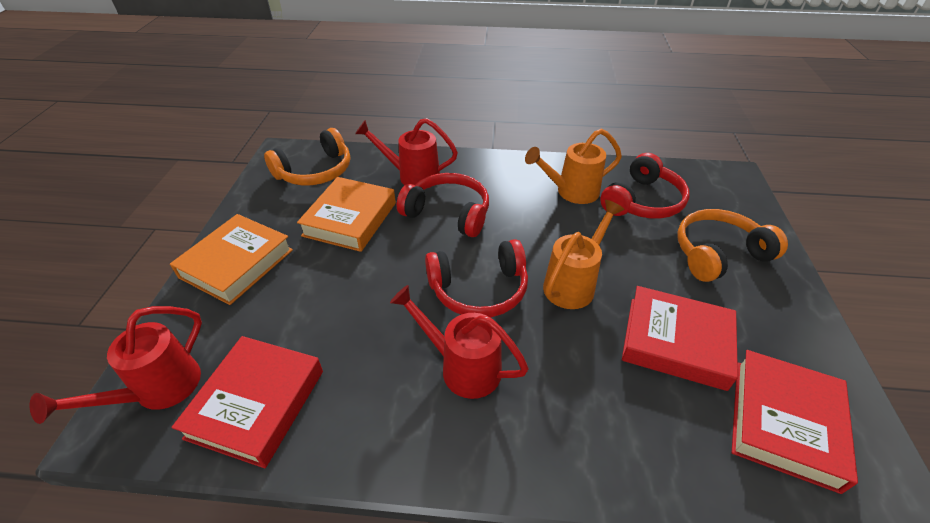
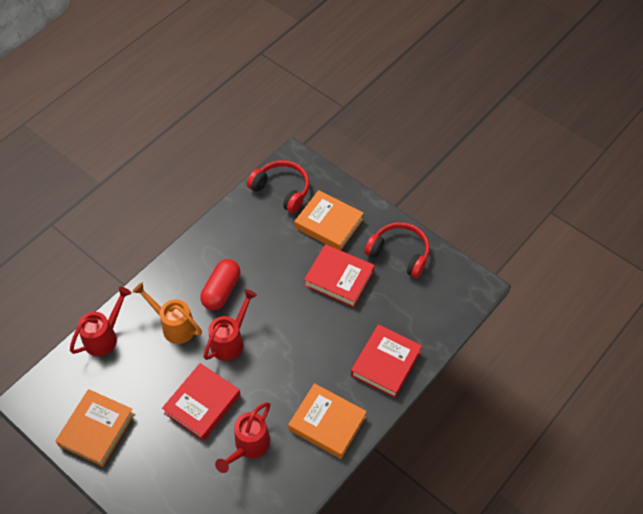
orange book: 2 -> 3
orange headphones: 2 -> 0
orange watering can: 2 -> 1
red capsule: 0 -> 1
red headphones: 3 -> 2

